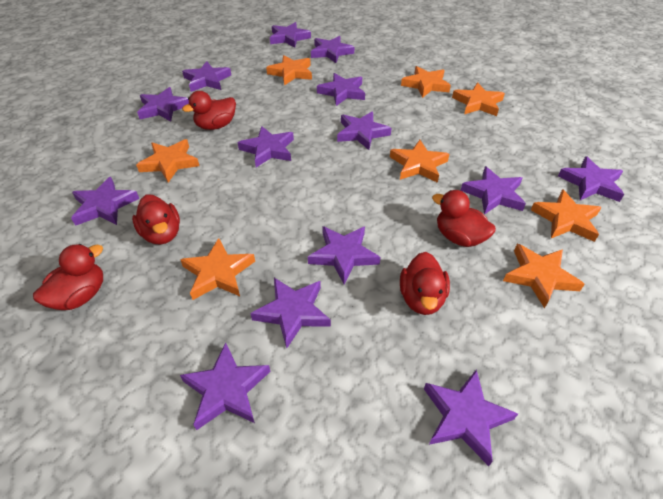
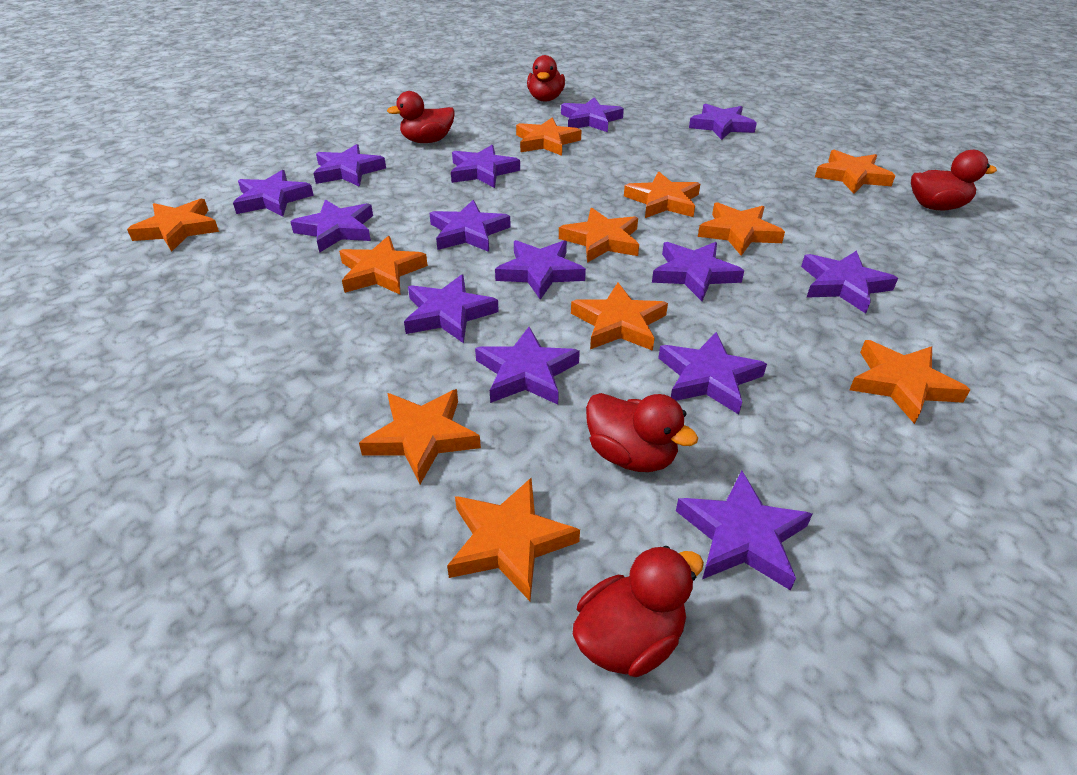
orange star: 8 -> 11

